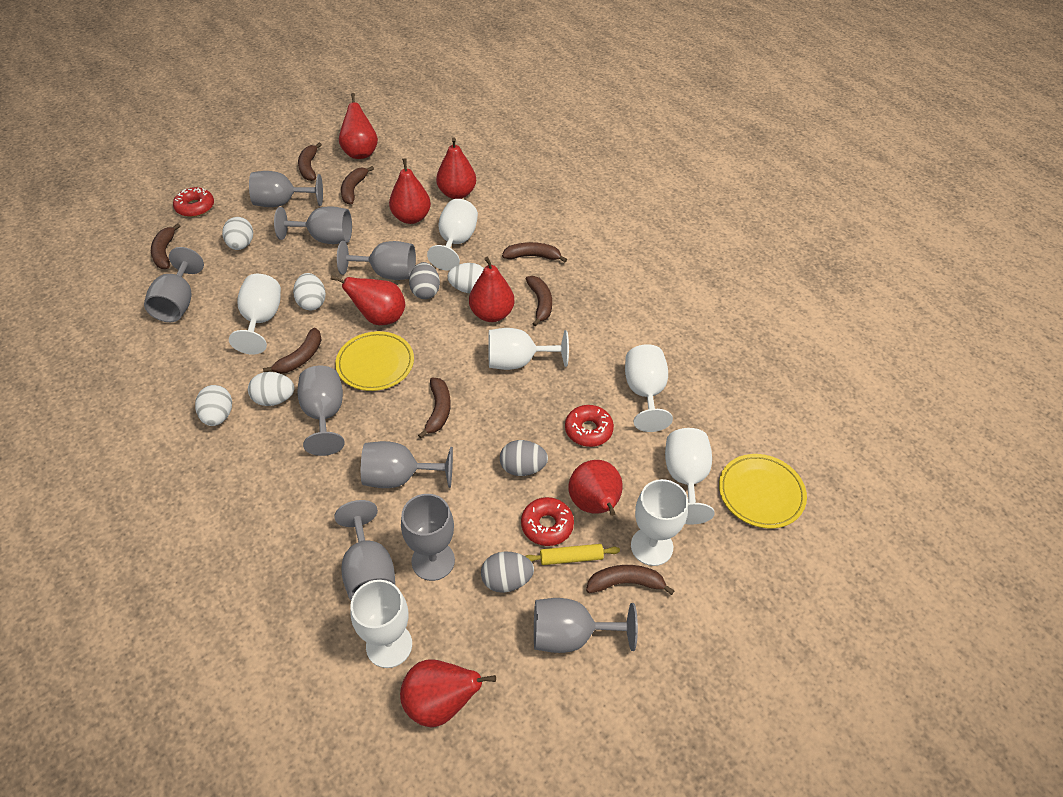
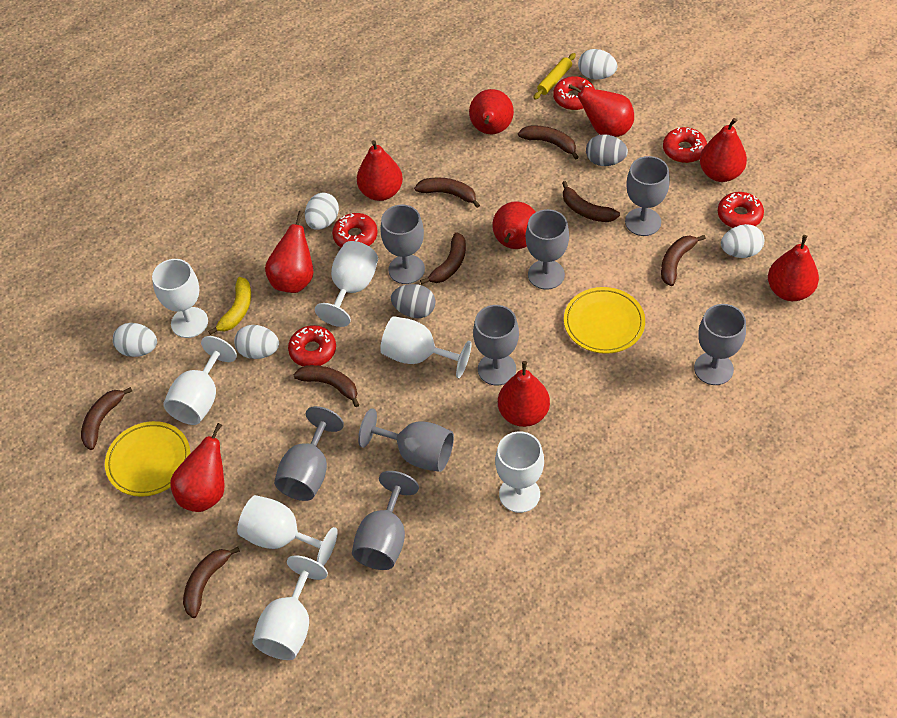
grey egg: 3 -> 2
grey goblet: 9 -> 8
red donut: 3 -> 5
red pear: 7 -> 9
yellow banana: 0 -> 1

